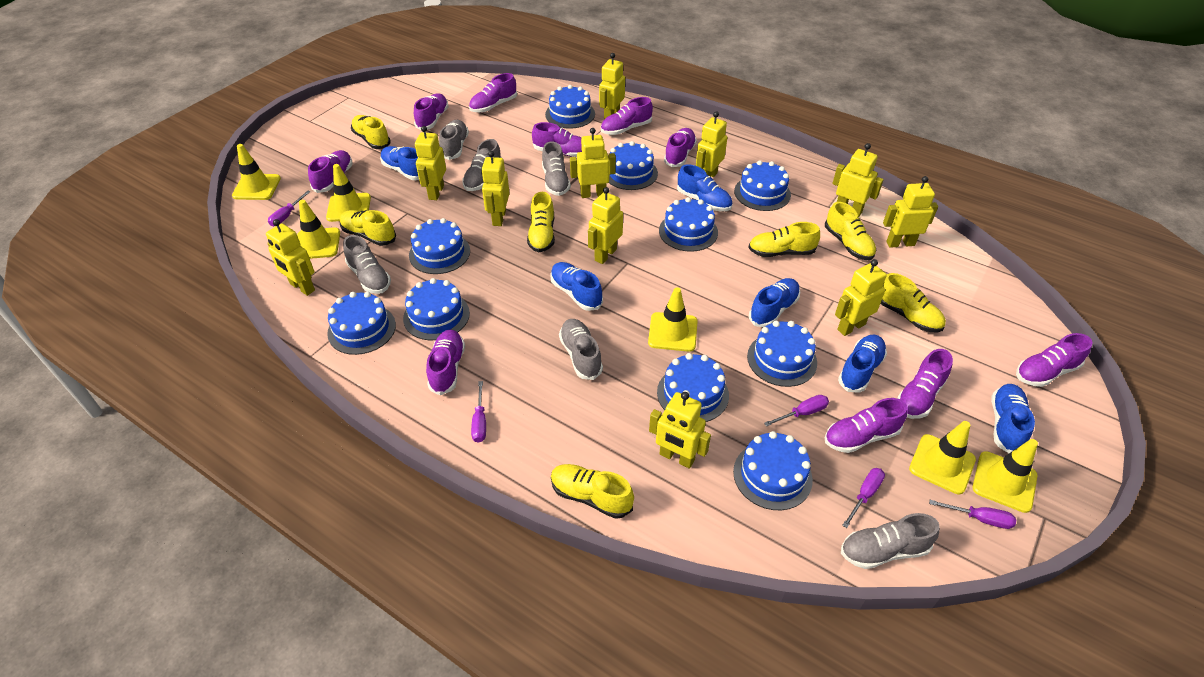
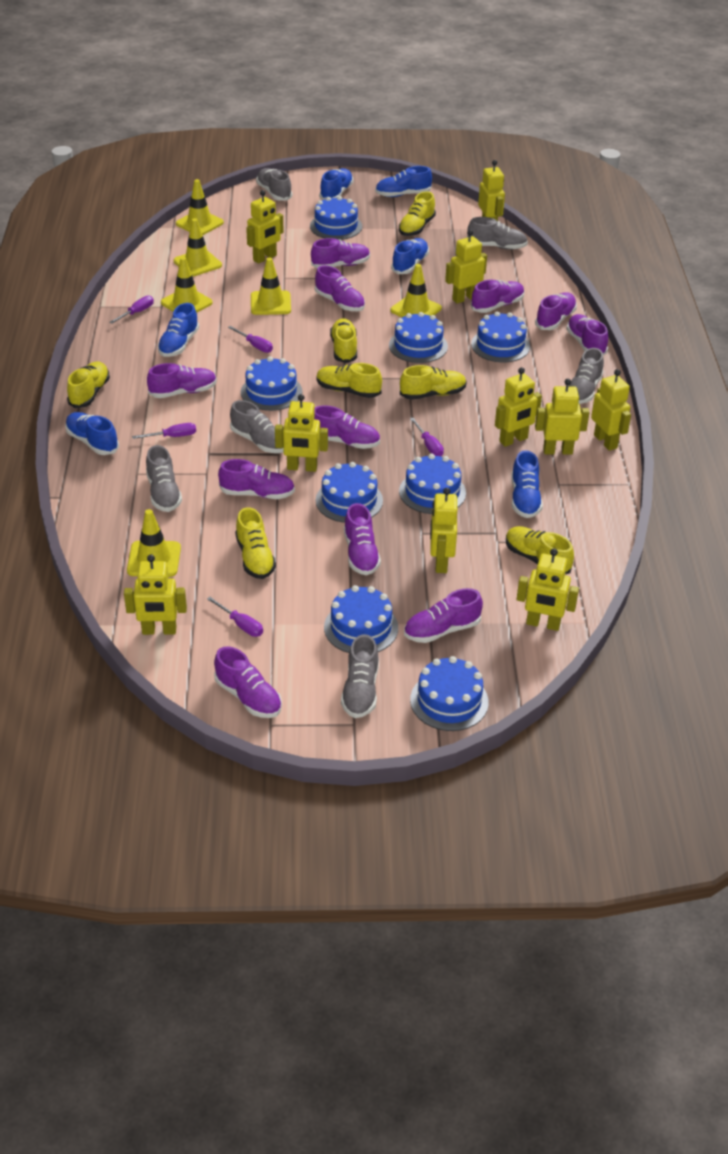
blue cake: 10 -> 8
purple shoe: 10 -> 11
yellow robot: 11 -> 10

